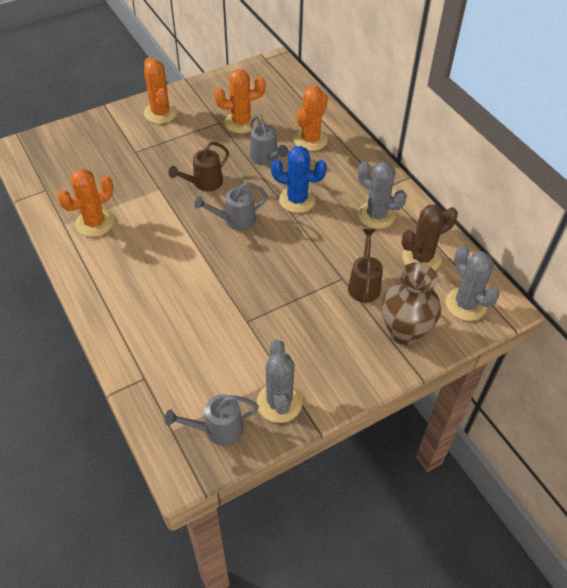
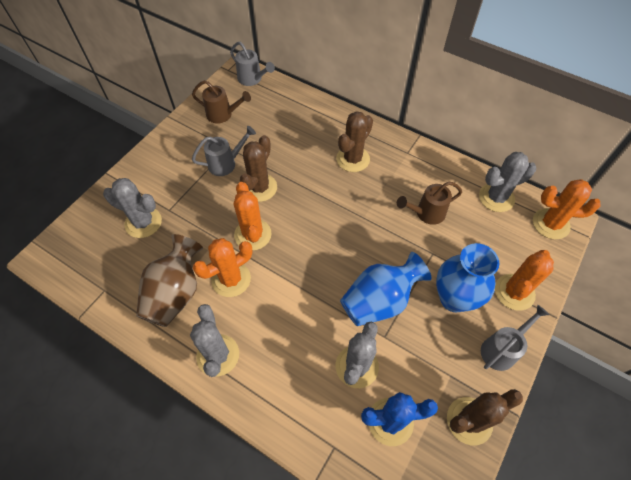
blue vase: 0 -> 2
brown cactus: 1 -> 3
grey cactus: 3 -> 4

